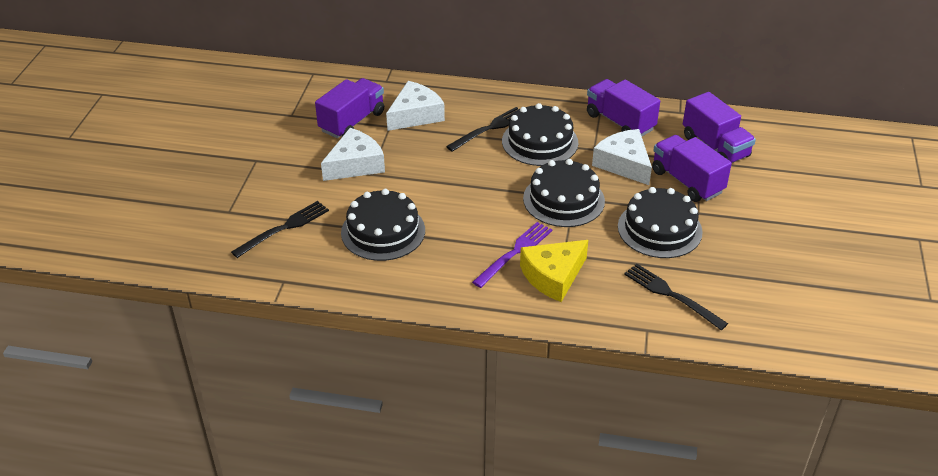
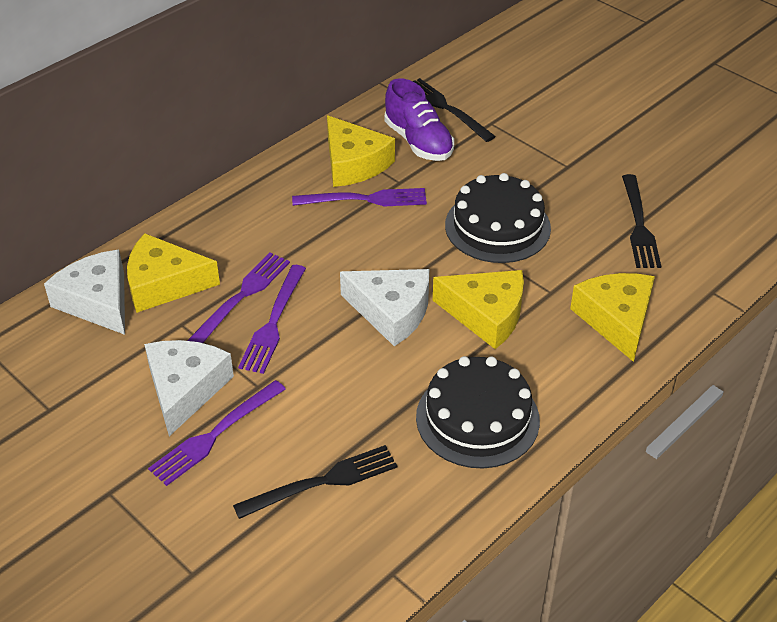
black cake: 4 -> 2
purple fork: 1 -> 4
purple shoe: 0 -> 1
purple truck: 4 -> 0
yellow cheese: 1 -> 4

